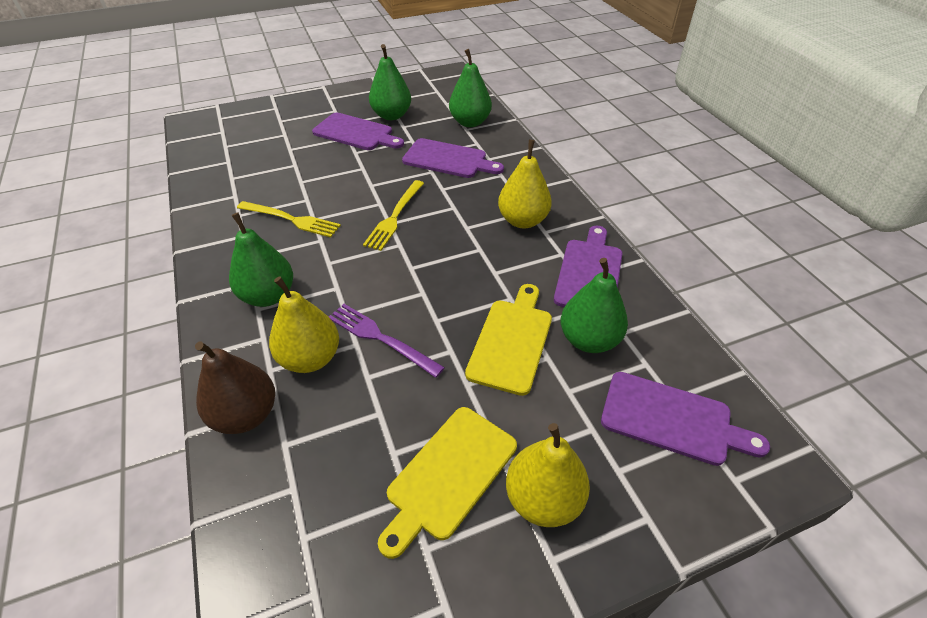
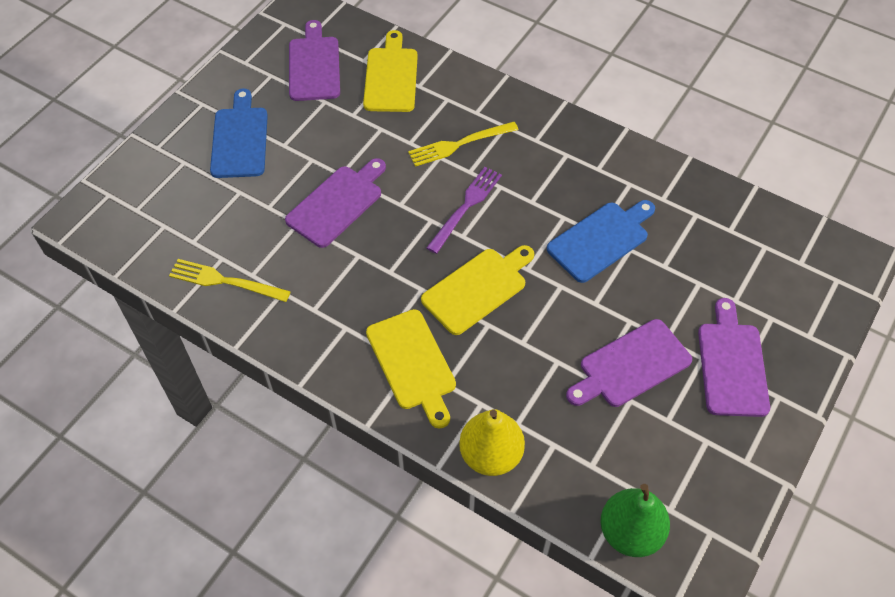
blue cutting board: 0 -> 2
brown pear: 1 -> 0
green pear: 4 -> 1
yellow cutting board: 2 -> 3
yellow pear: 3 -> 1

